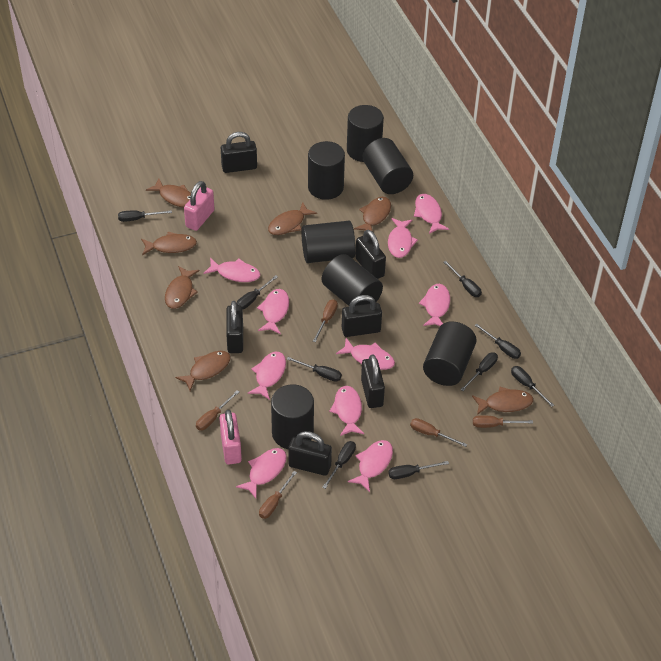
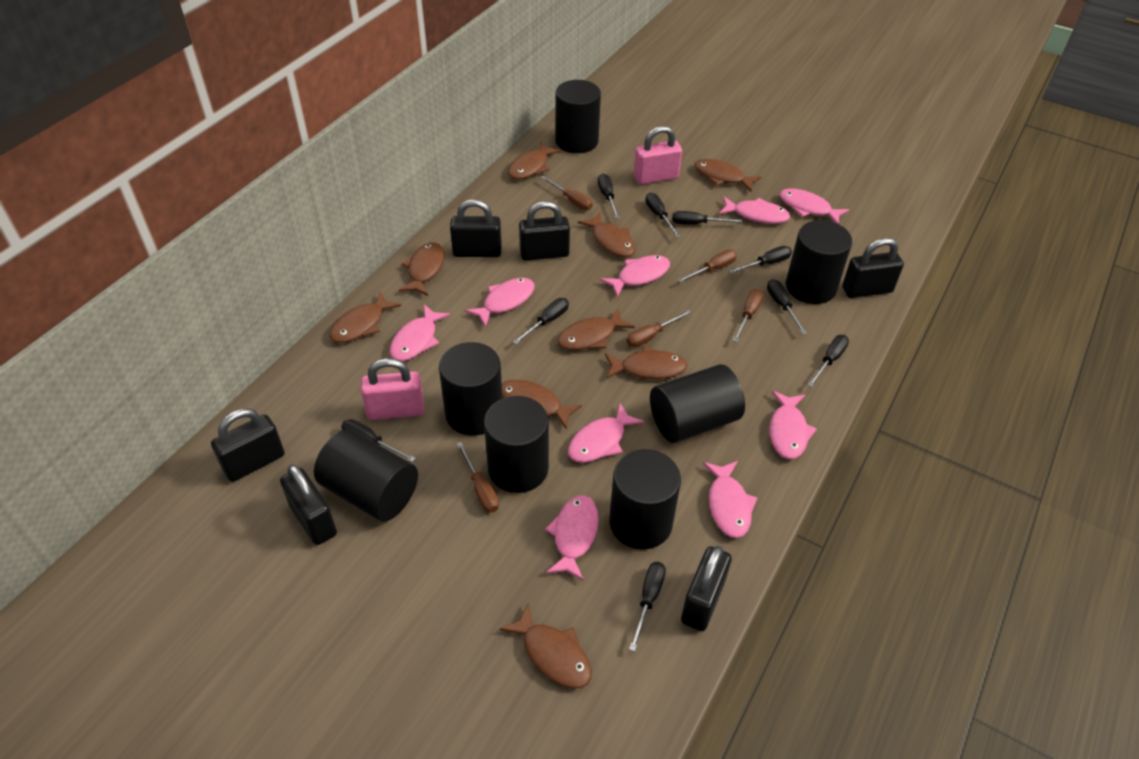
brown fish: 7 -> 9
pink fish: 10 -> 9

